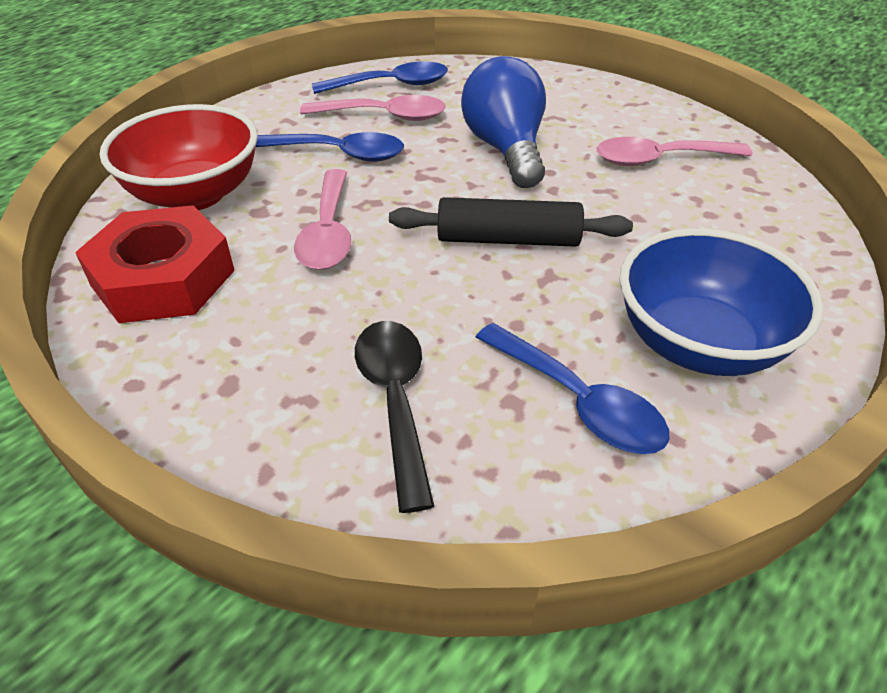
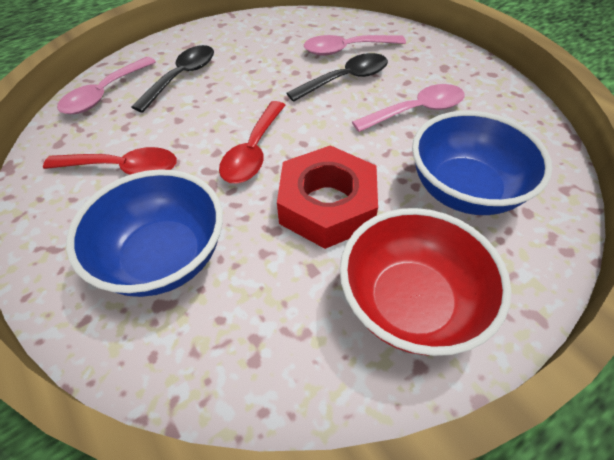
black rolling pin: 1 -> 0
black spoon: 1 -> 2
blue bowl: 1 -> 2
blue light bulb: 1 -> 0
blue spoon: 3 -> 0
red spoon: 0 -> 2

